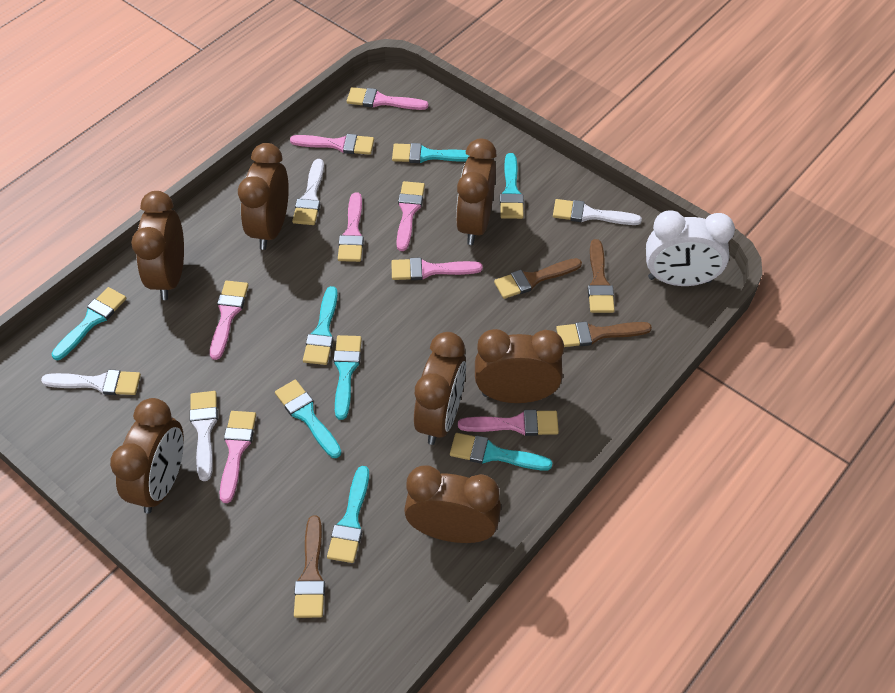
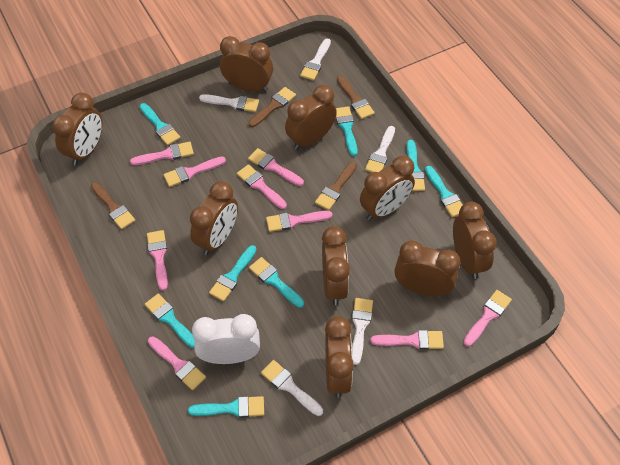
brown clock: 7 -> 9
pink brush: 8 -> 9
white brush: 4 -> 5

